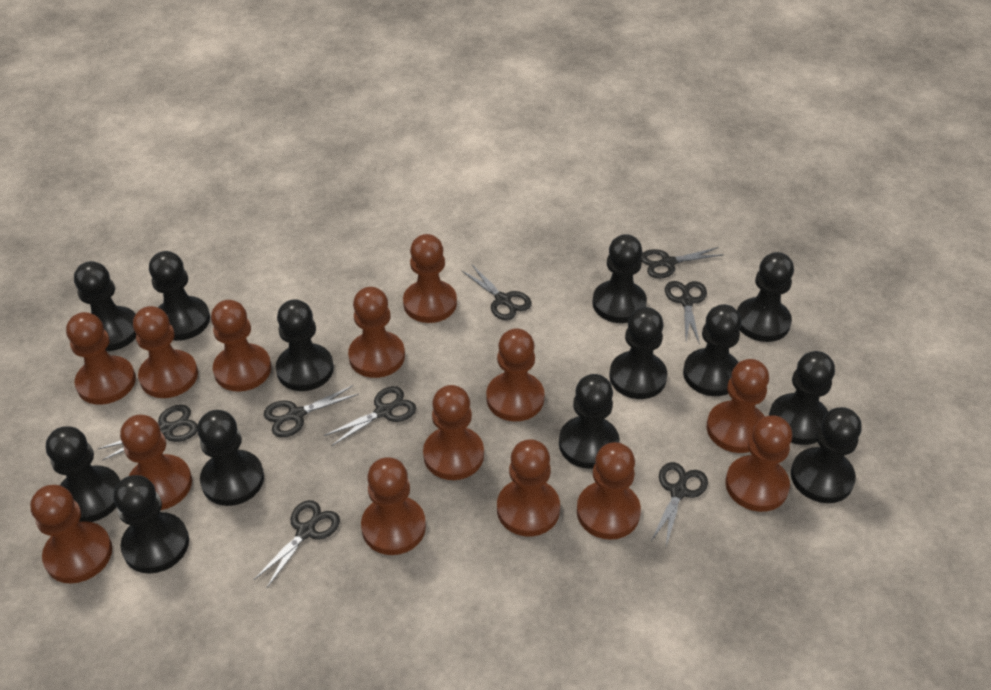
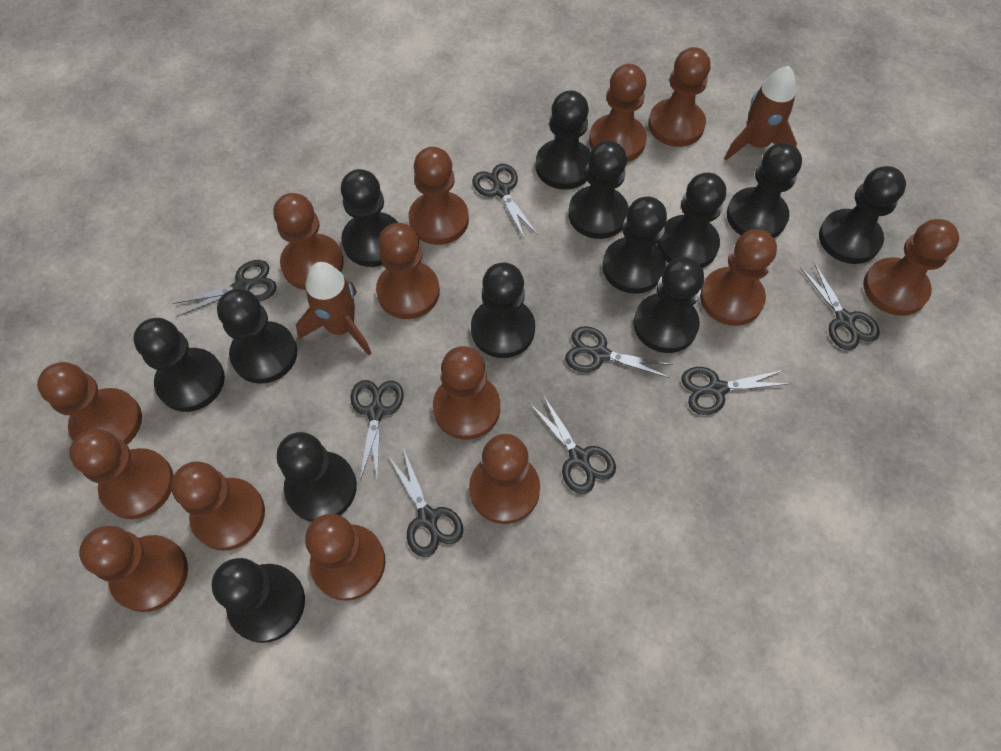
brown rocket: 0 -> 2

